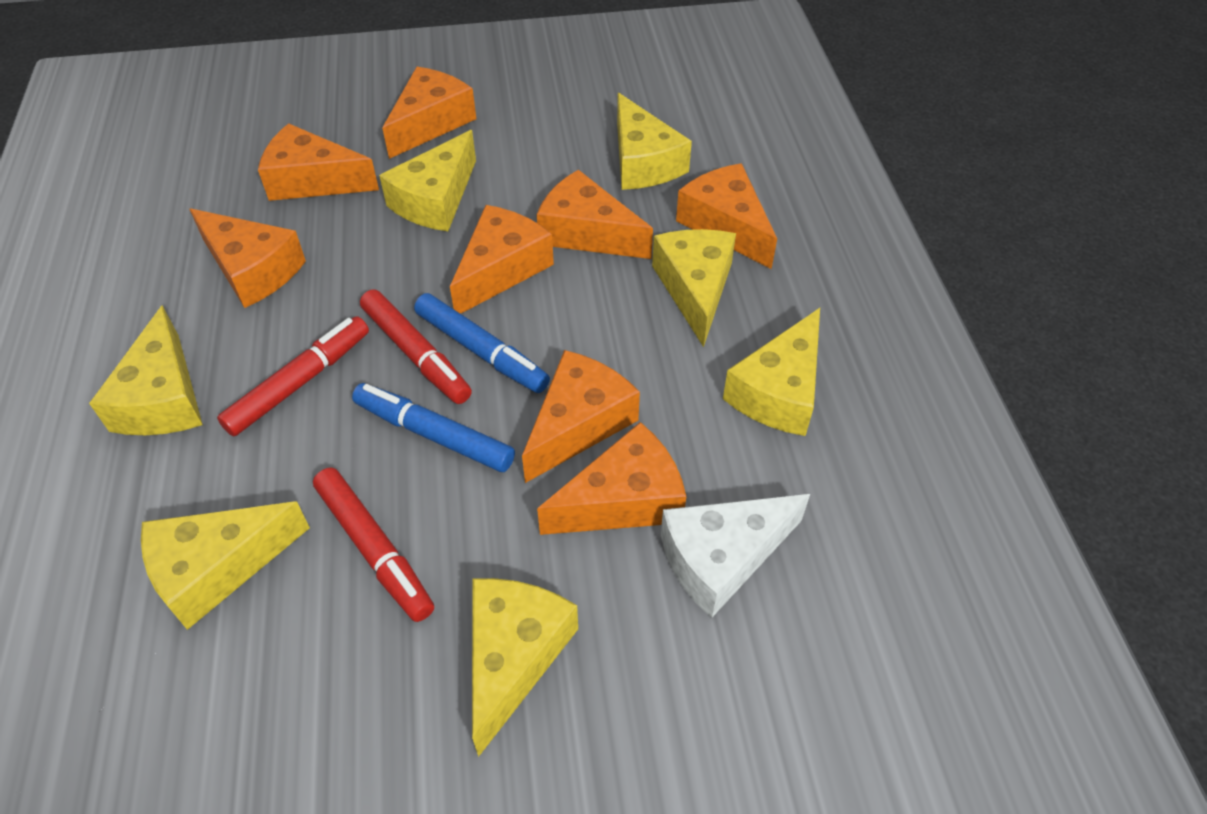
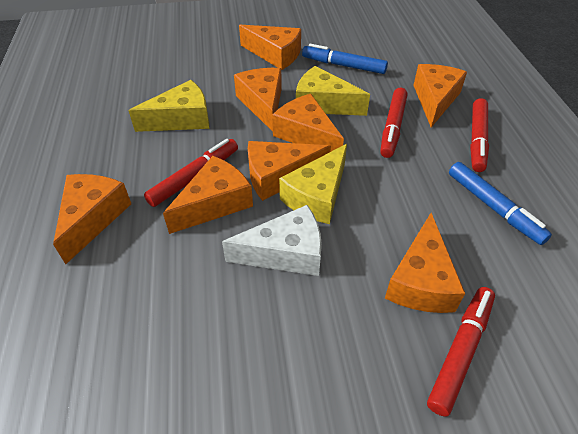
red marker: 3 -> 4
yellow cheese: 7 -> 3

